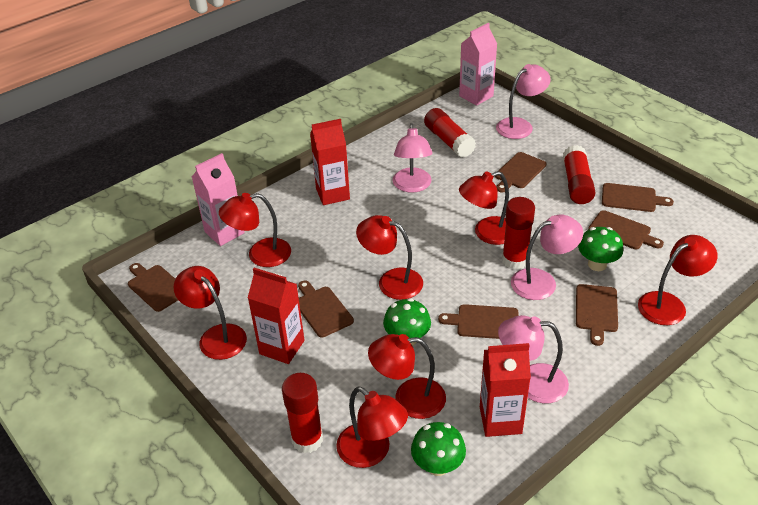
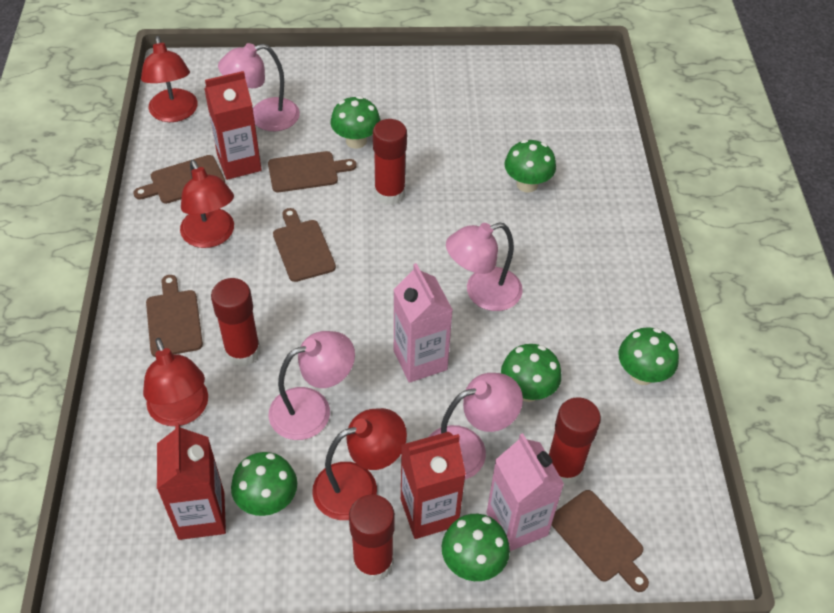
brown cutting board: 7 -> 5
green mushroom: 3 -> 6
red lamp: 7 -> 4

